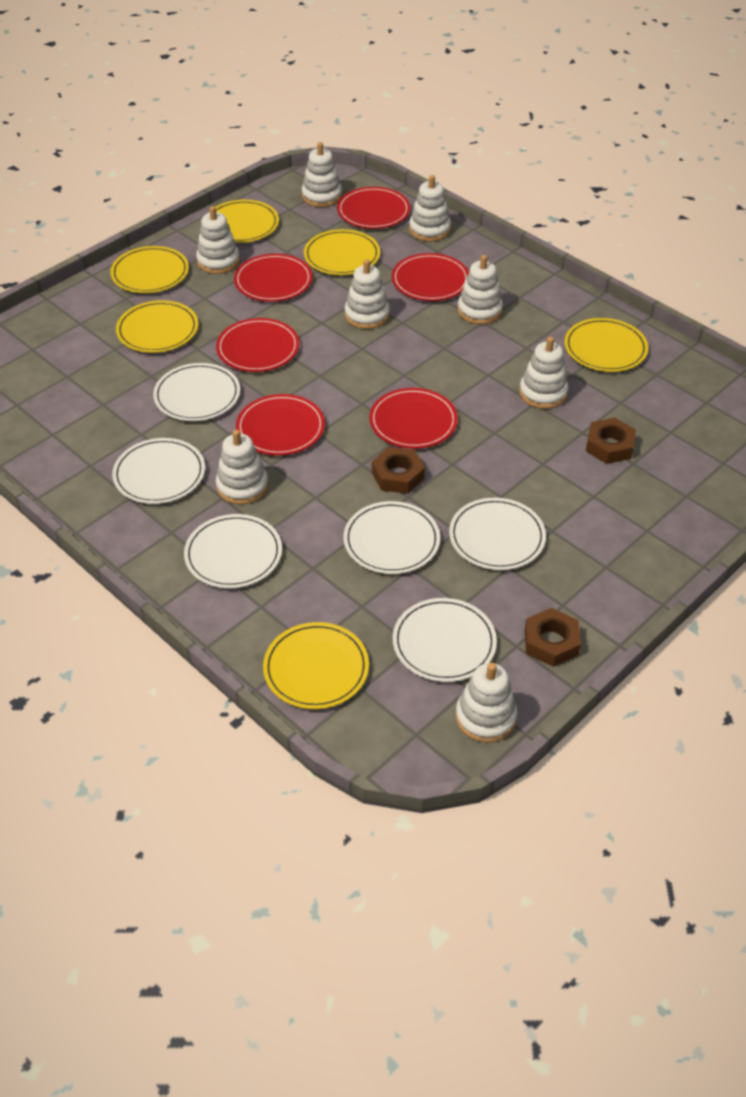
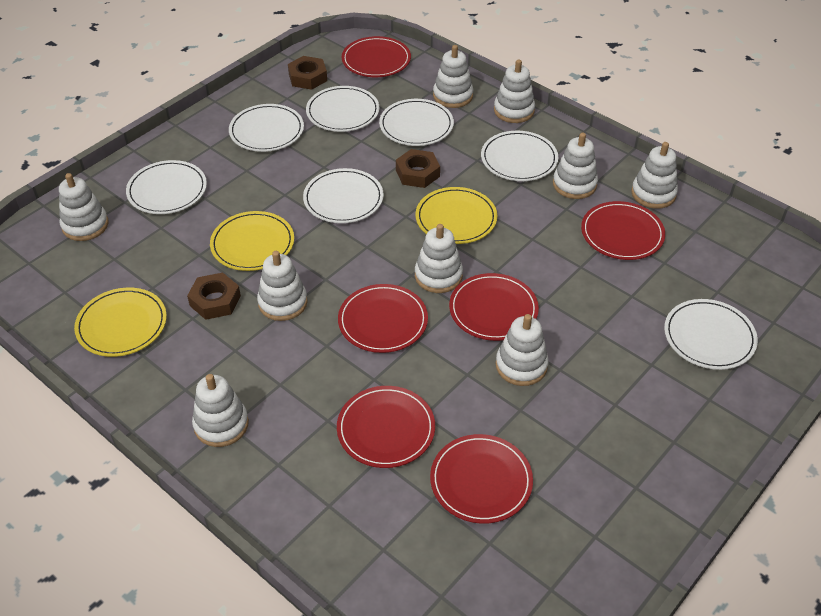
white plate: 6 -> 7
white stacking toy: 8 -> 9
yellow plate: 6 -> 3

